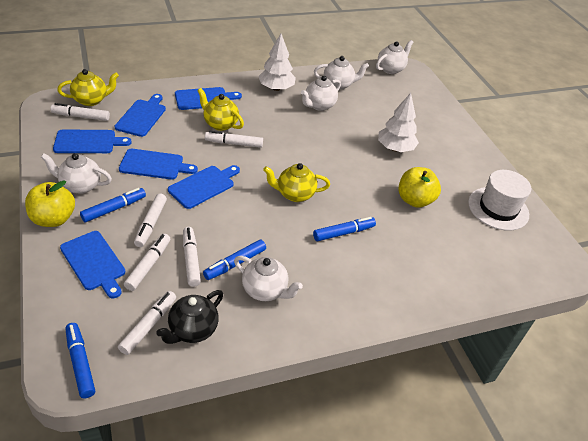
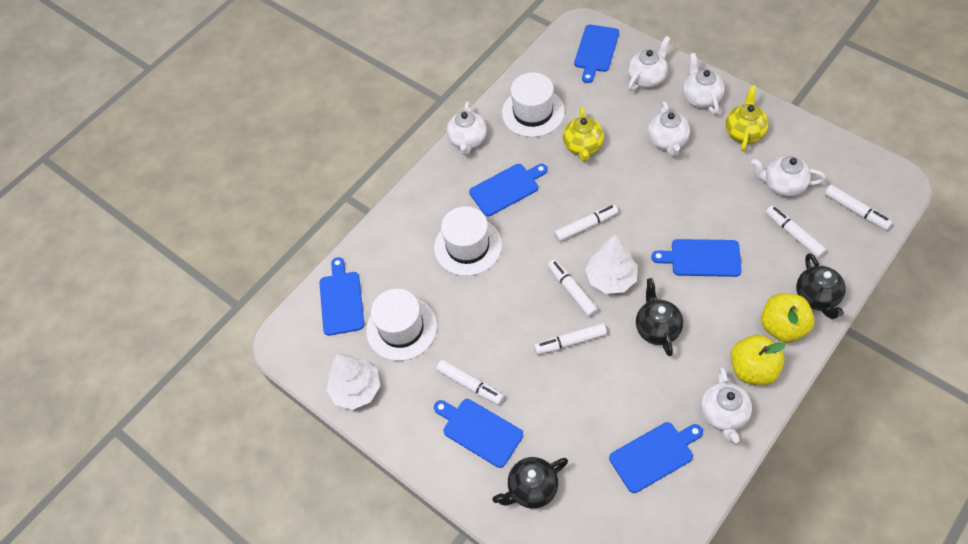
black teapot: 1 -> 3
blue marker: 4 -> 0
white hat: 1 -> 3
white teapot: 5 -> 6
yellow teapot: 3 -> 2

